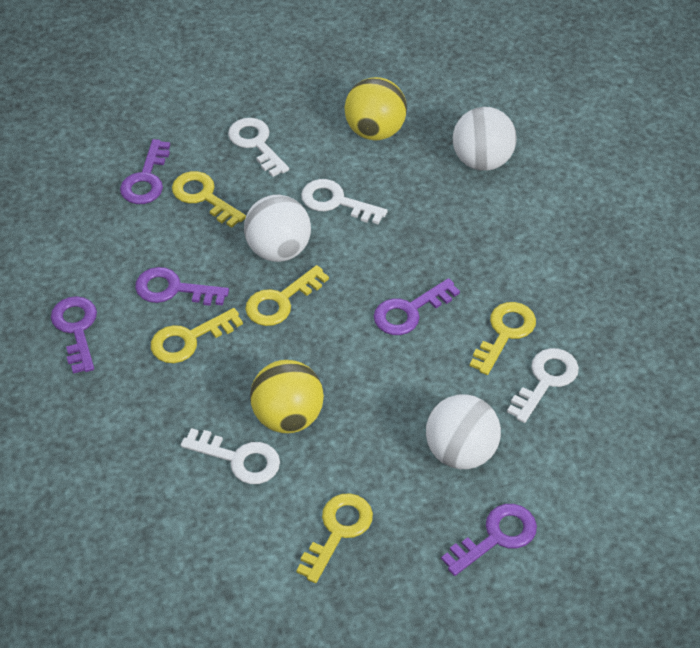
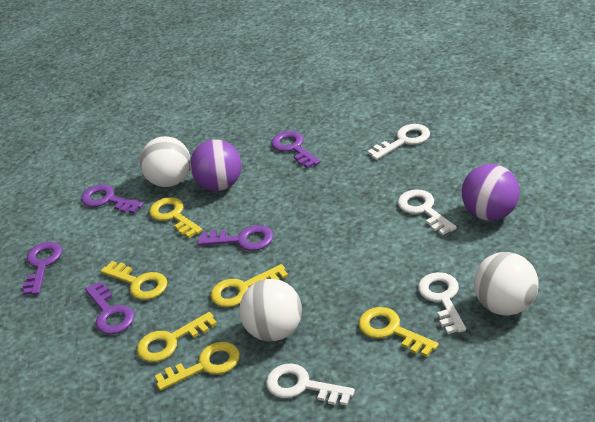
purple ball: 0 -> 2
yellow ball: 2 -> 0
yellow key: 5 -> 6

